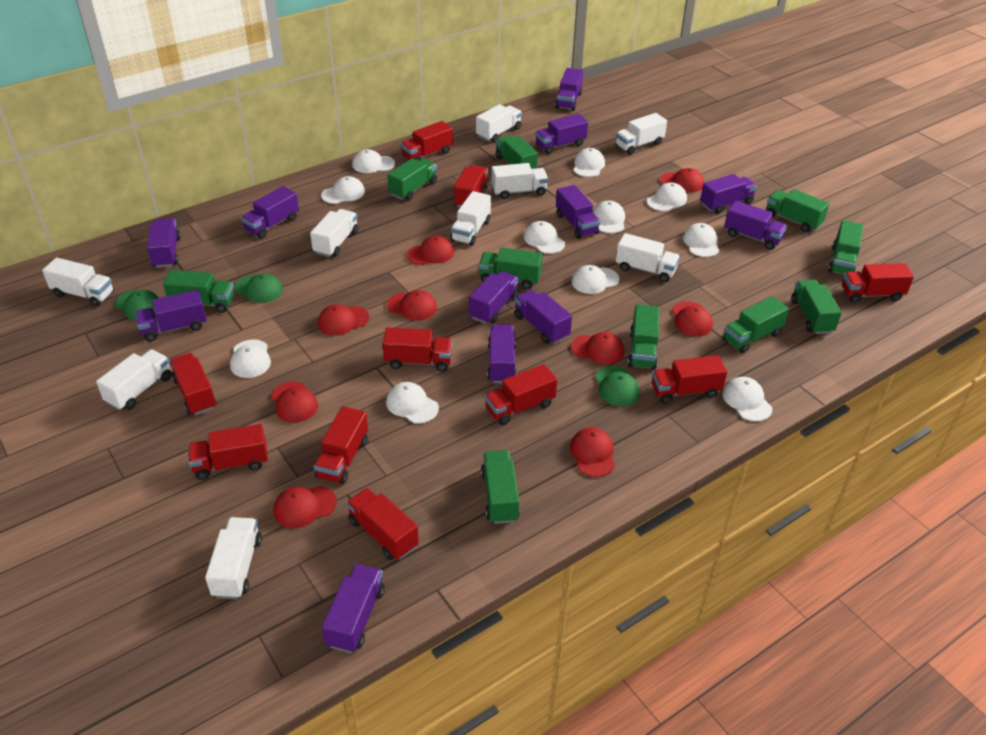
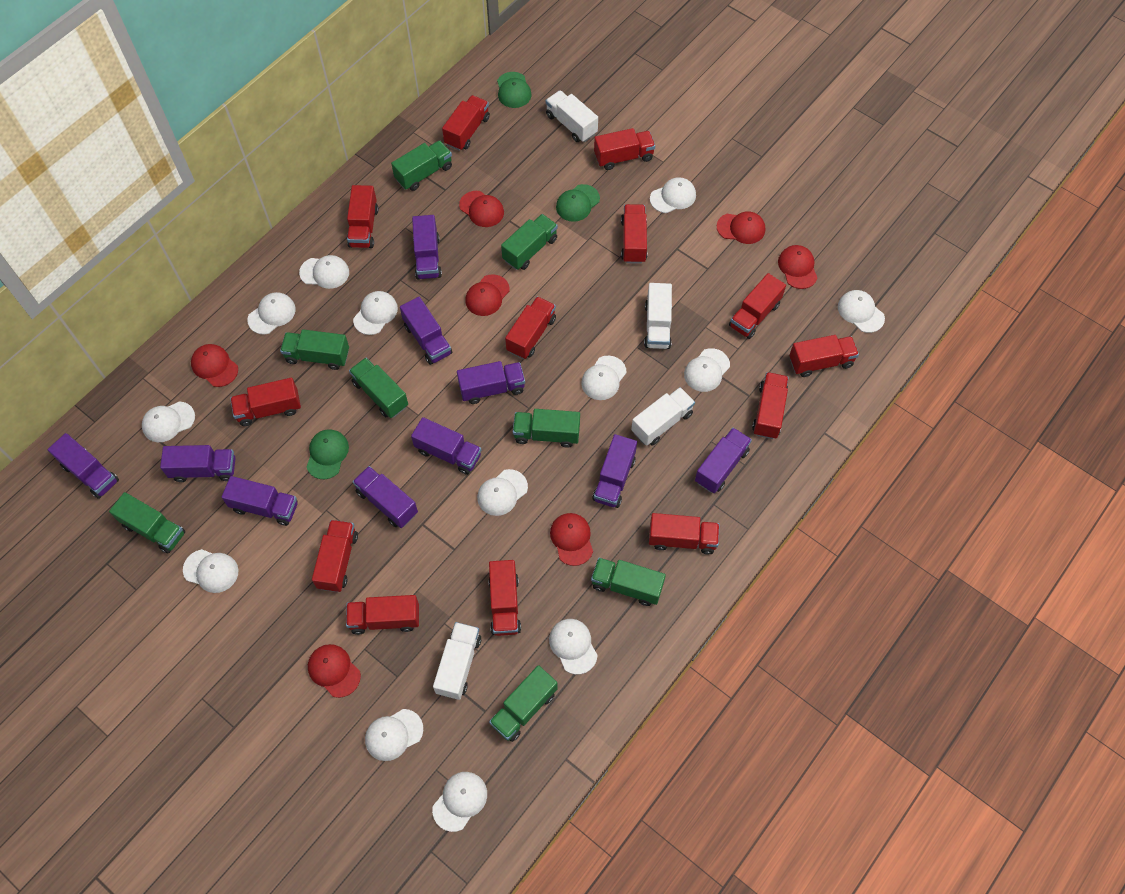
green truck: 10 -> 8
purple truck: 12 -> 10
red cap: 9 -> 7
red truck: 10 -> 13
white cap: 11 -> 13
white truck: 9 -> 4

